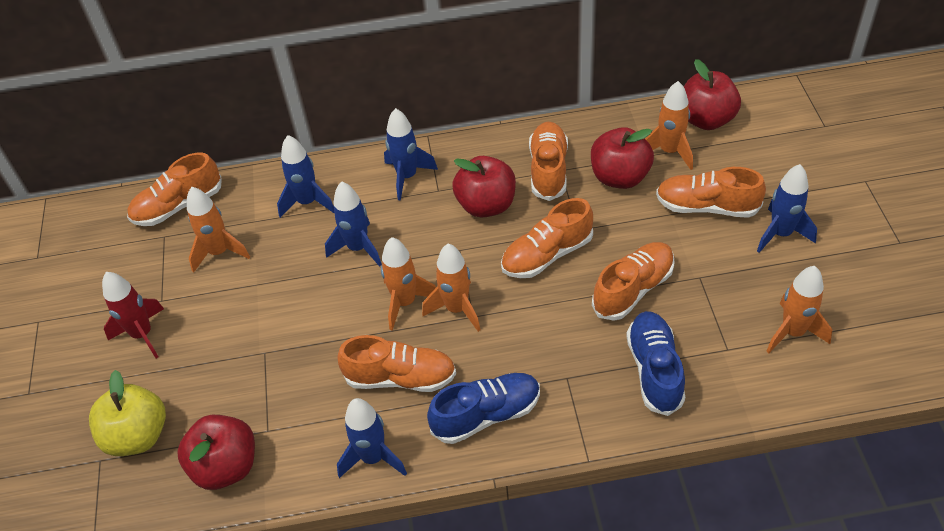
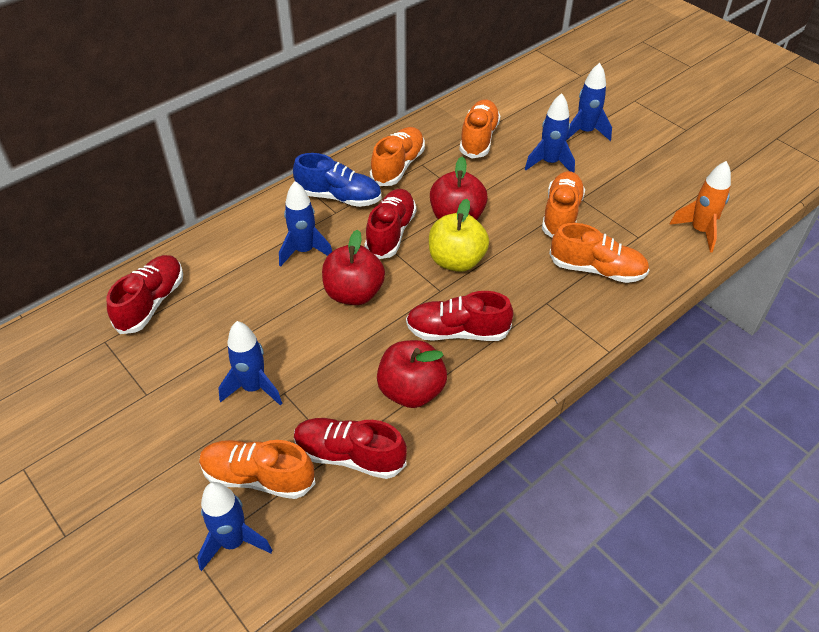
blue shoe: 2 -> 1
orange rocket: 5 -> 1
orange shoe: 6 -> 5
red apple: 4 -> 3
red rocket: 1 -> 0
red shoe: 0 -> 4

